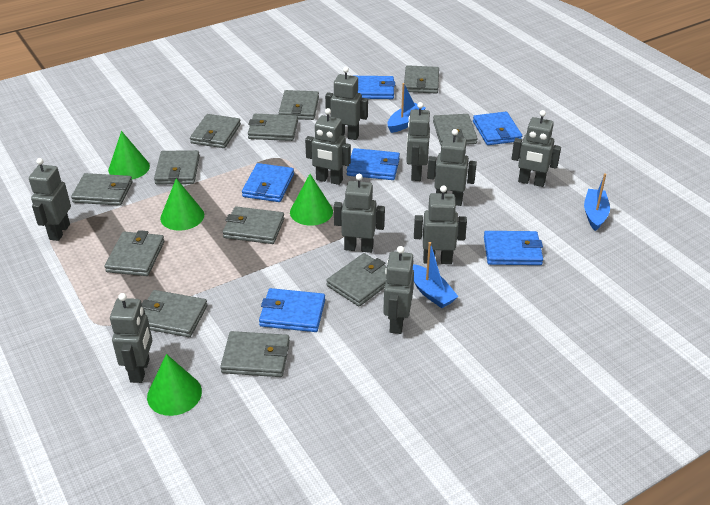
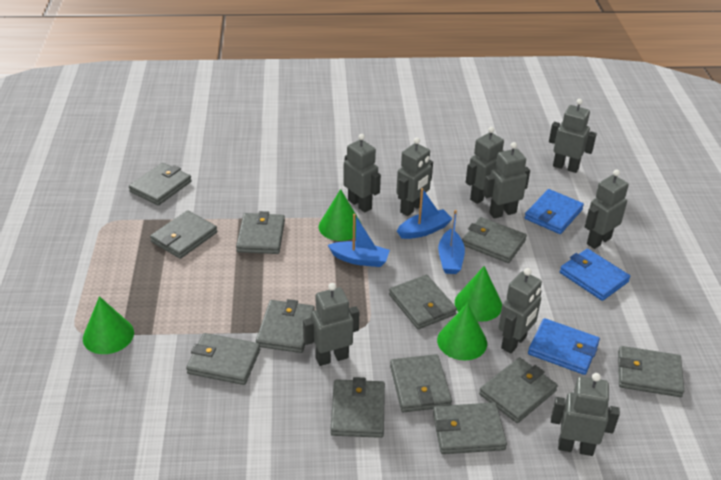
blue wallet: 6 -> 3
grey robot: 10 -> 9

